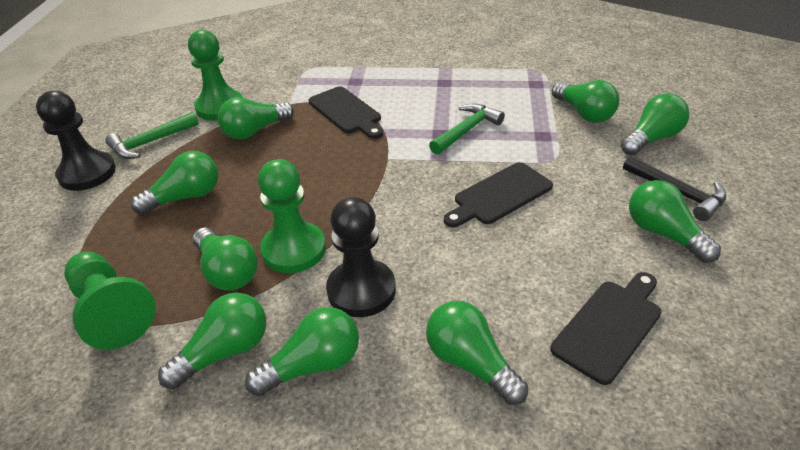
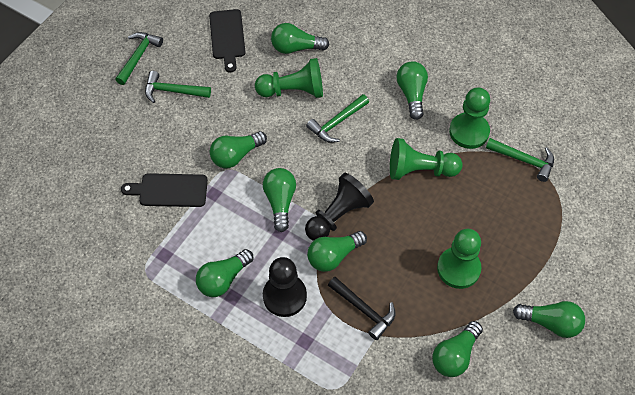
black cutting board: 3 -> 2
green hammer: 2 -> 4
green light bulb: 9 -> 8
green pawn: 3 -> 4

